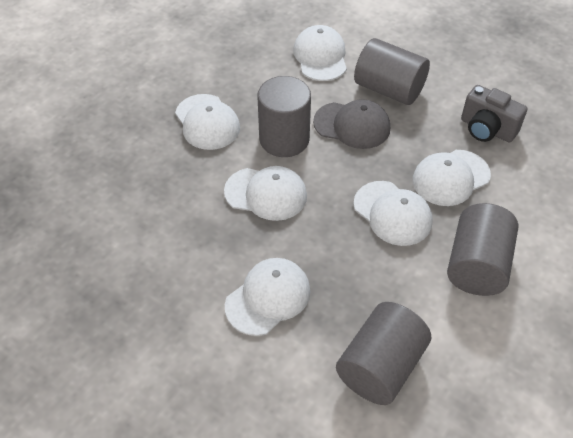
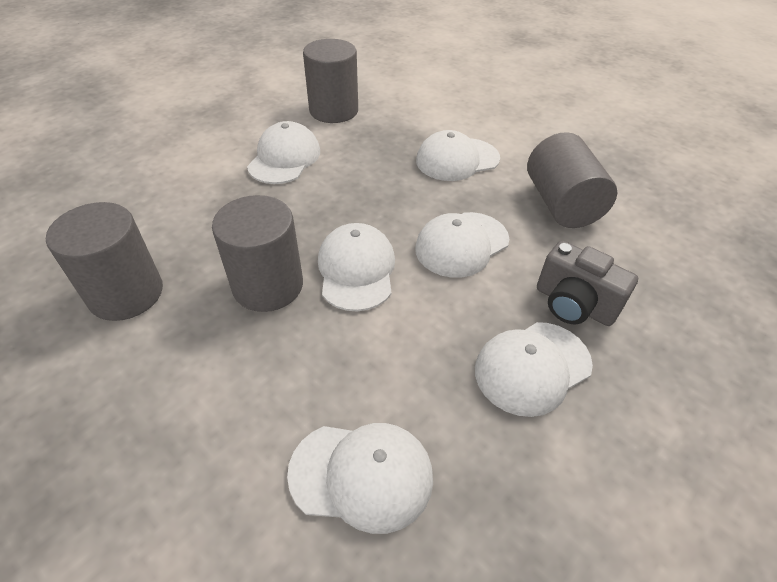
grey cap: 1 -> 0

